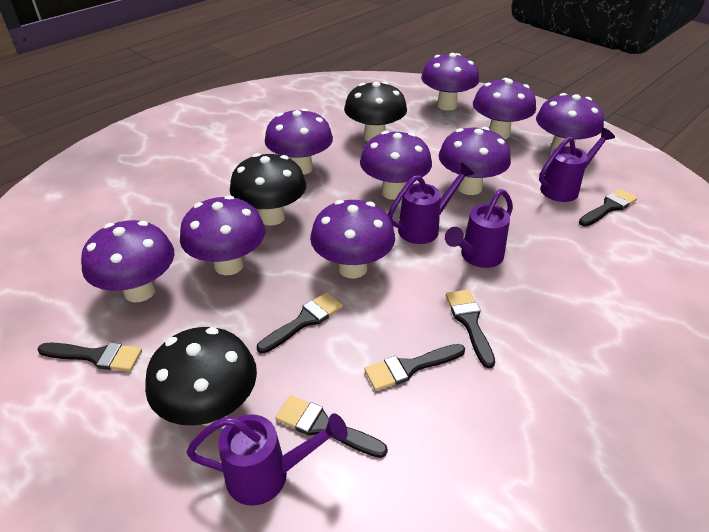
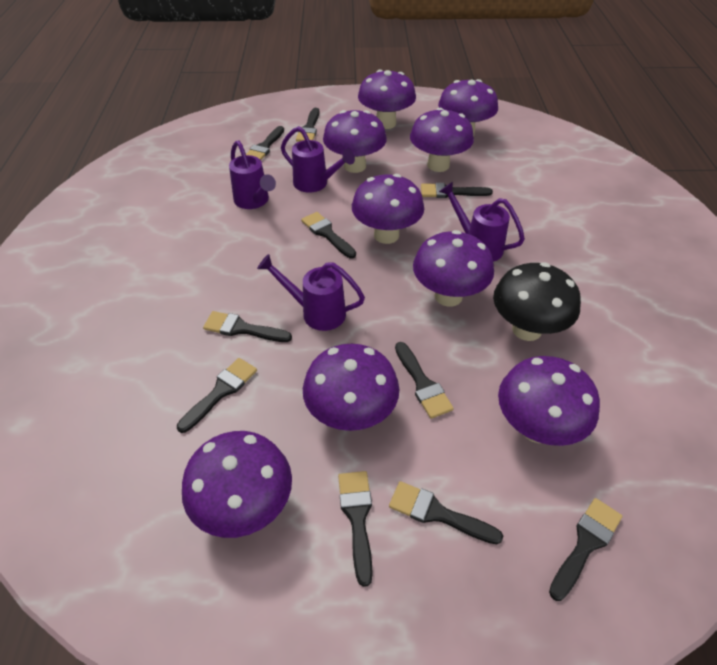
black brush: 6 -> 10
black mushroom: 3 -> 1

